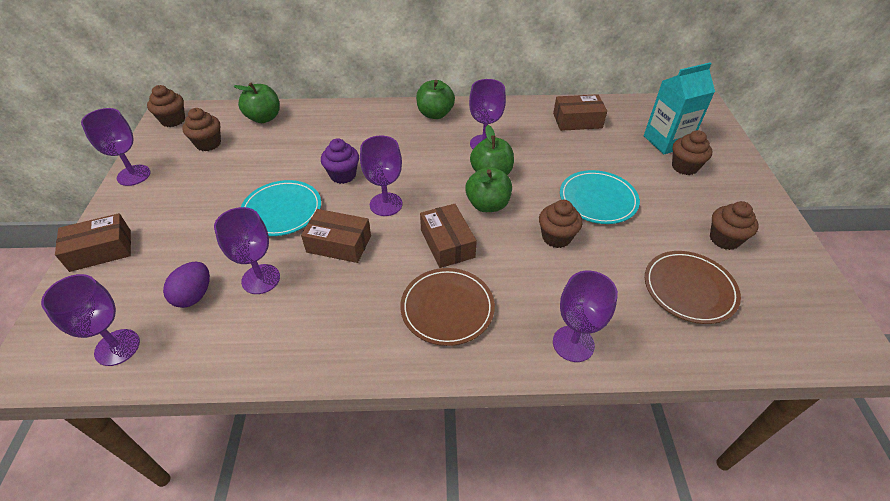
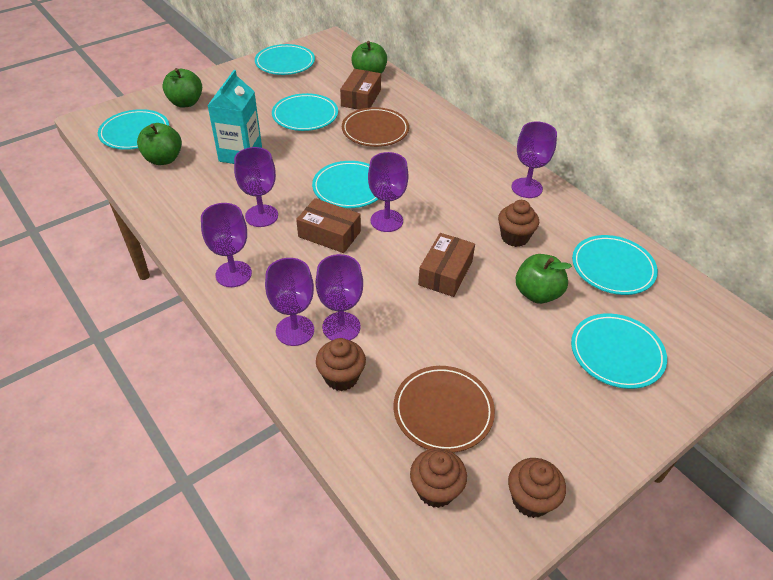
brown box: 4 -> 3
brown cupcake: 5 -> 4
purple cupcake: 1 -> 0
purple egg: 1 -> 0
turquoise plate: 2 -> 6

